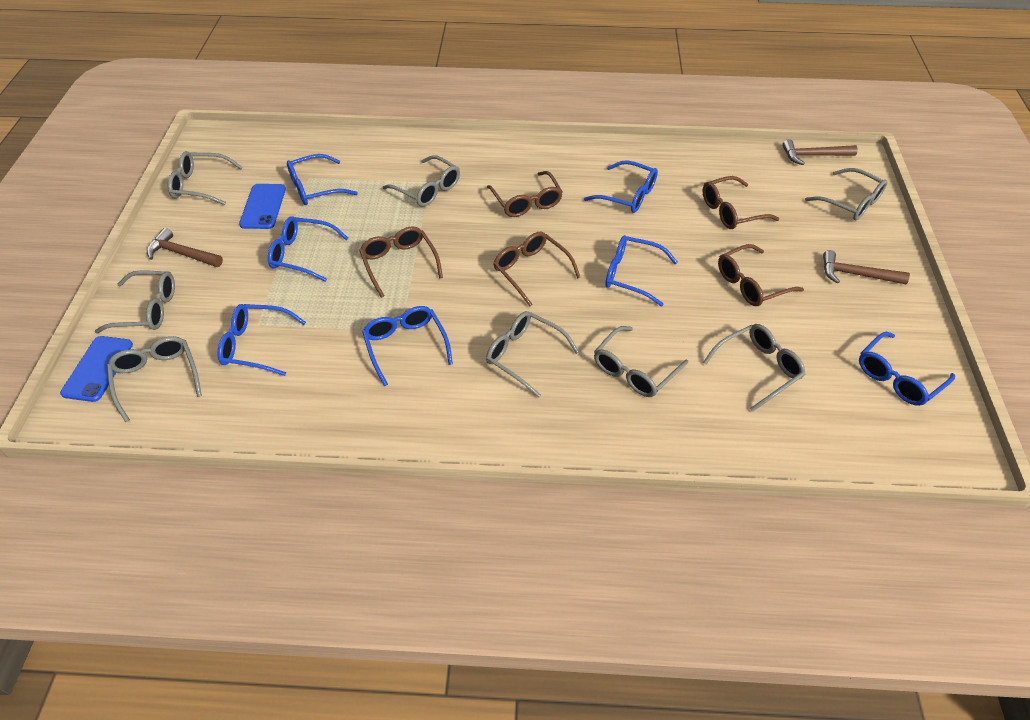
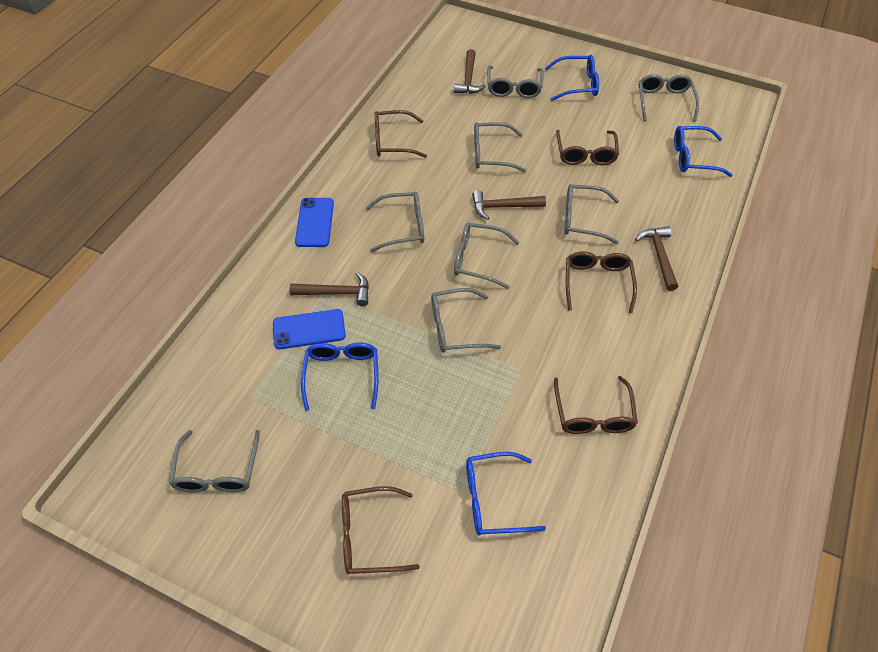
blue glasses: 7 -> 4
brown hammer: 3 -> 4

